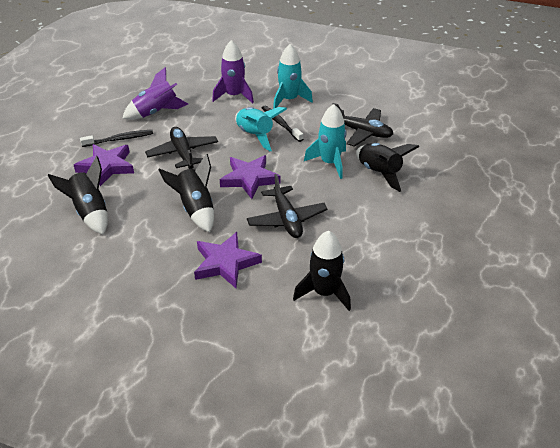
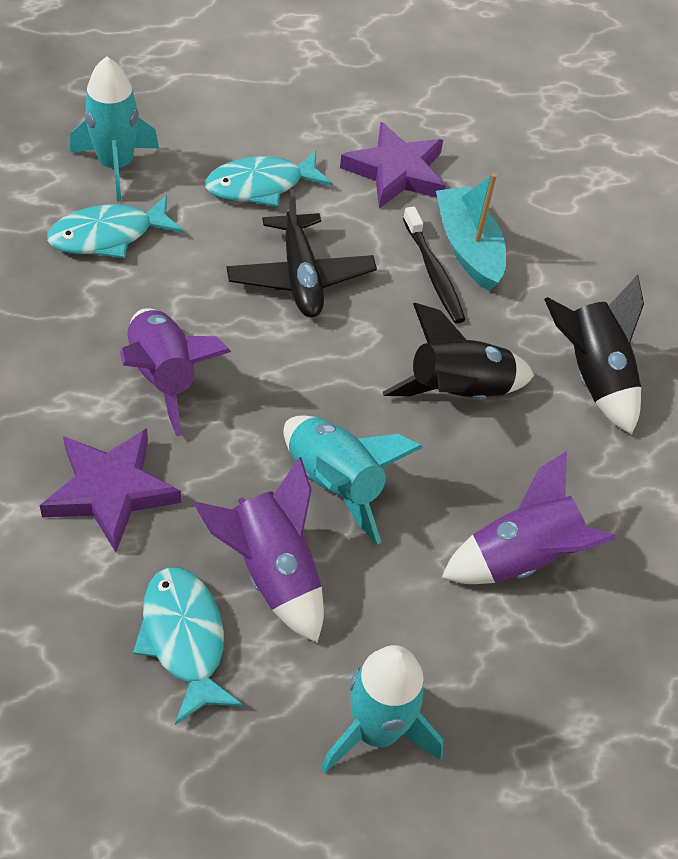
black plane: 3 -> 1
black rocket: 4 -> 2
black toothbrush: 2 -> 1
purple rocket: 2 -> 3
purple star: 3 -> 2
turquoise boat: 0 -> 1
turquoise fish: 0 -> 3

